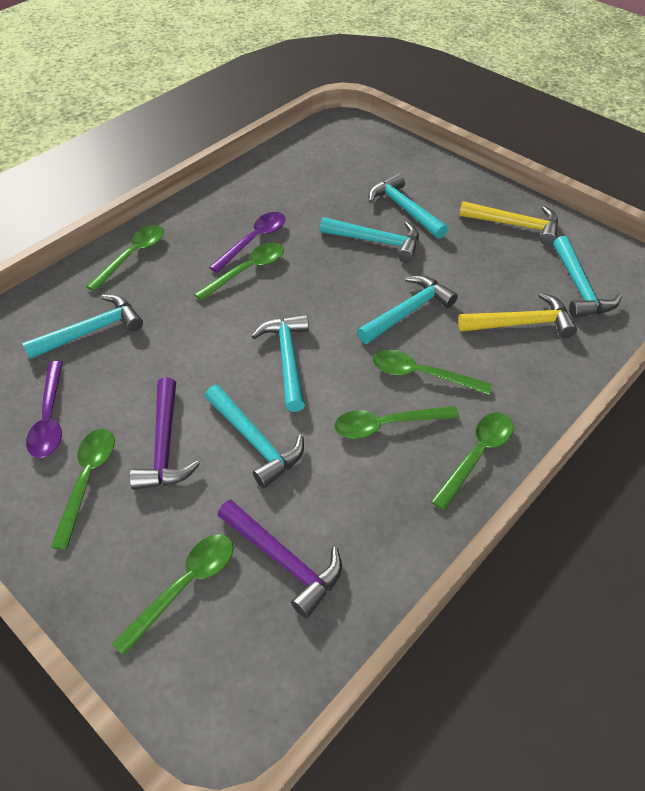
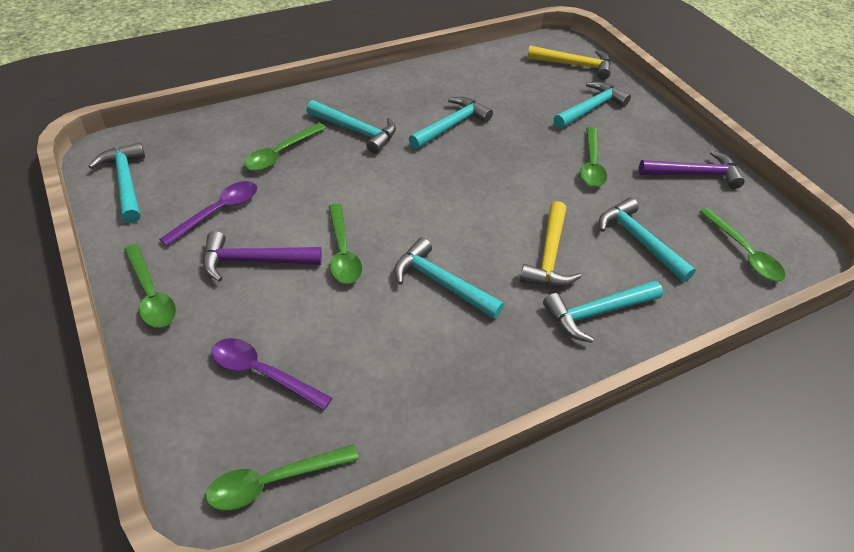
green spoon: 7 -> 6

